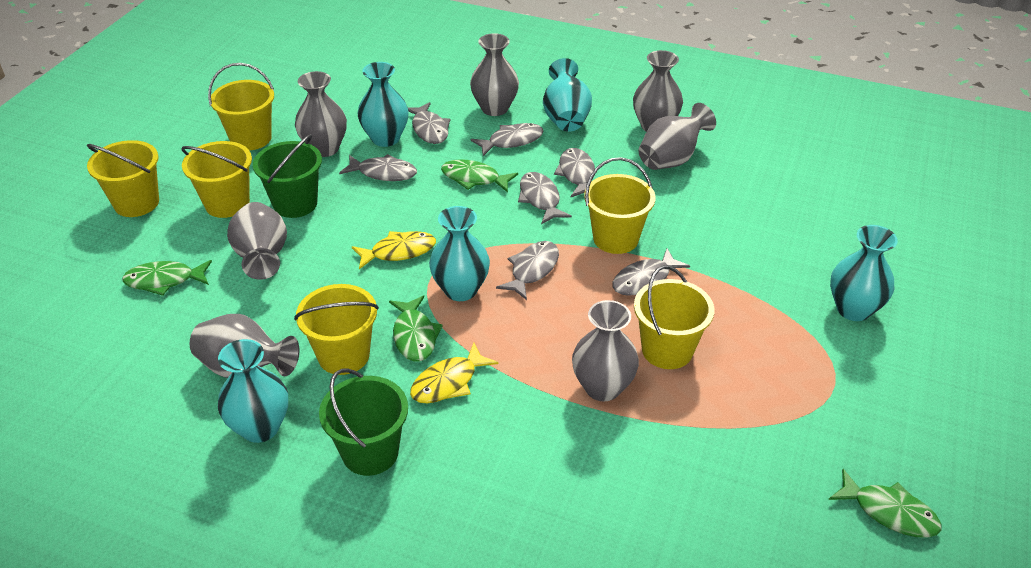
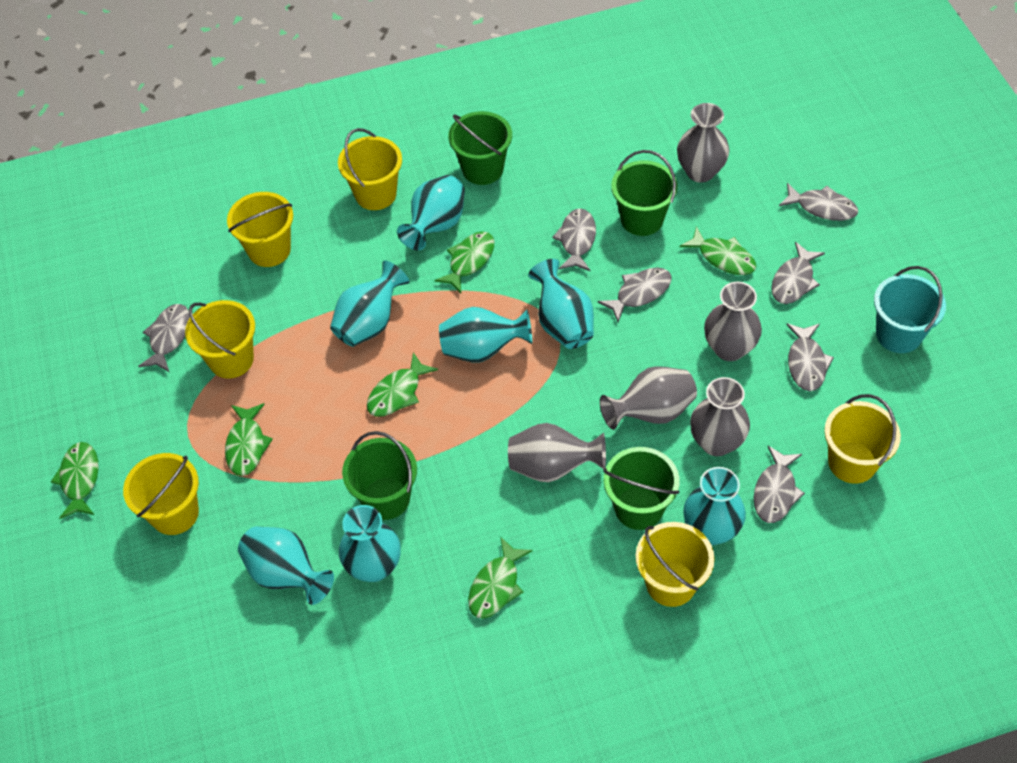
green bucket: 2 -> 4
green fish: 4 -> 6
grey vase: 7 -> 5
turquoise bucket: 0 -> 1
turquoise vase: 5 -> 7
yellow fish: 2 -> 0

